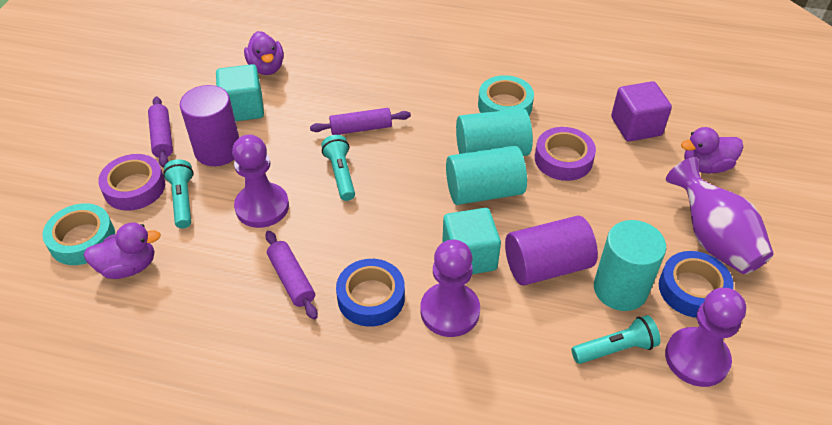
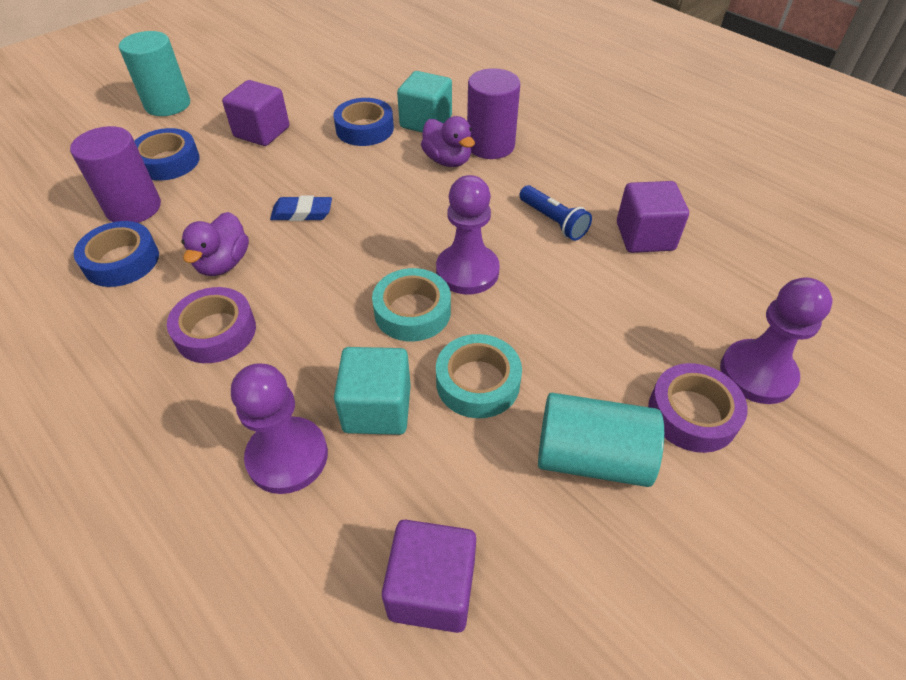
blue eraser: 0 -> 1
blue flashlight: 0 -> 1
blue tape: 2 -> 3
purple cube: 1 -> 3
purple duck: 3 -> 2
purple rolling pin: 3 -> 0
purple vase: 1 -> 0
turquoise cylinder: 3 -> 2
turquoise flashlight: 3 -> 0

